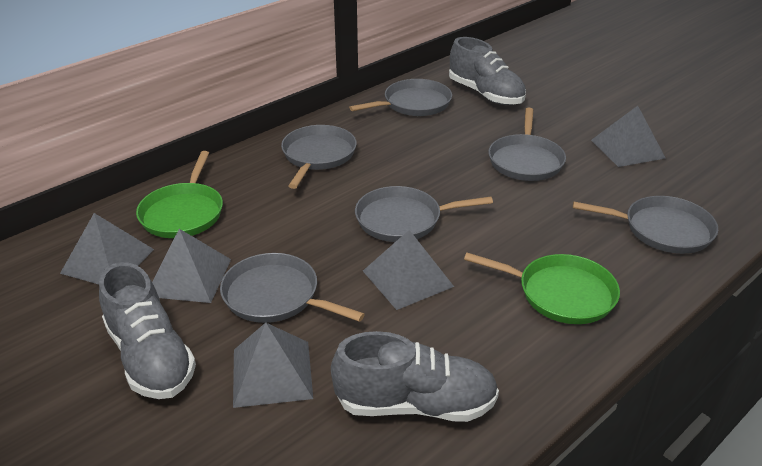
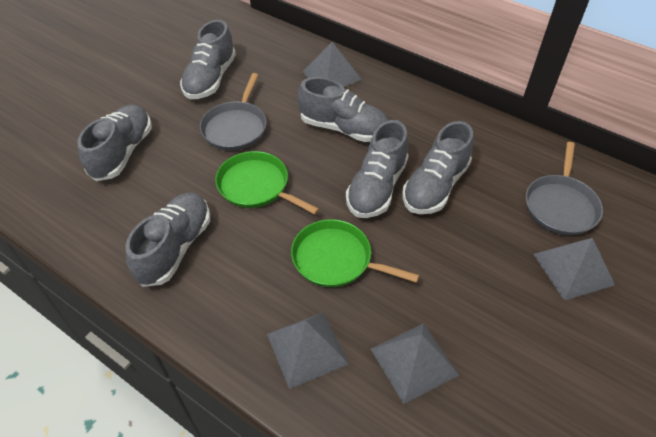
grey pan: 6 -> 2
grey pyramid: 5 -> 4
grey shoe: 3 -> 6

